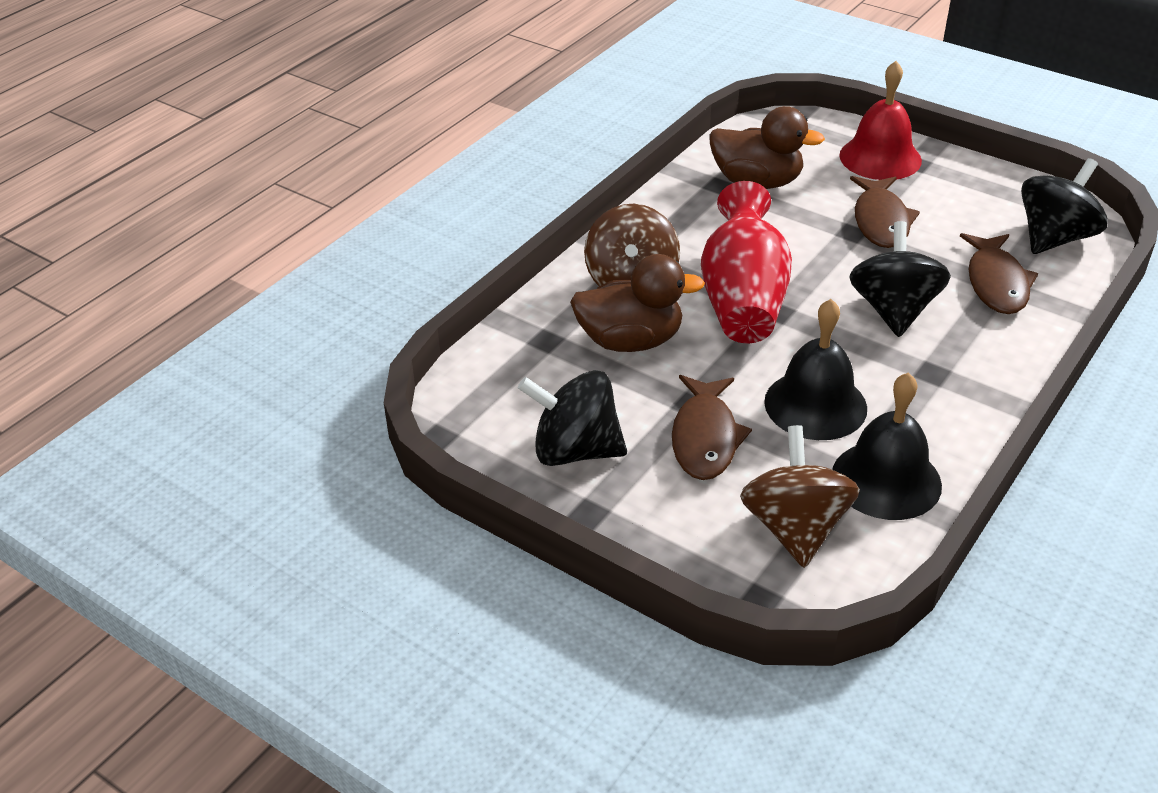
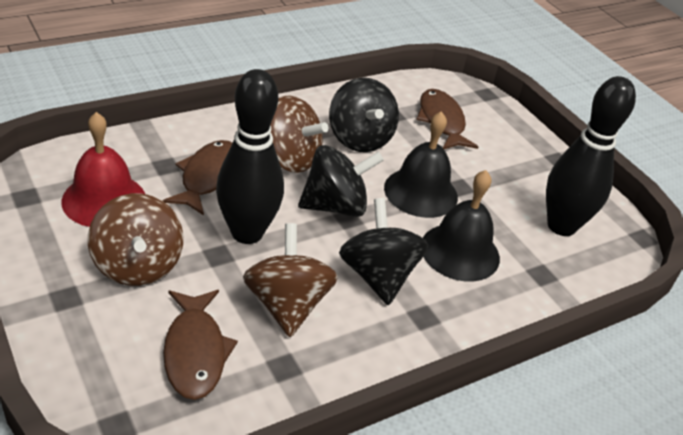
black bowling pin: 0 -> 2
brown duck: 2 -> 0
brown spinning top: 2 -> 3
red vase: 1 -> 0

